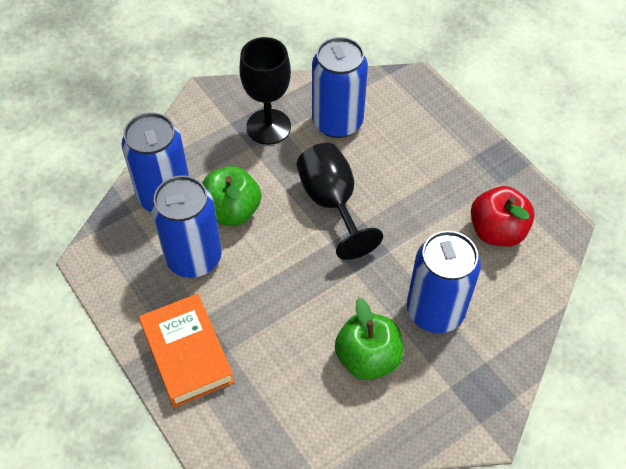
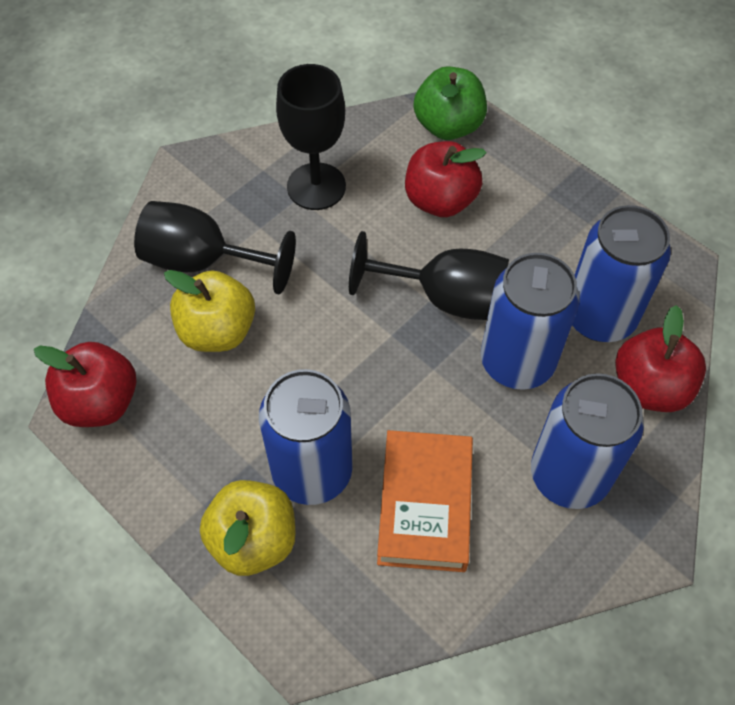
black goblet: 2 -> 3
green apple: 2 -> 1
red apple: 1 -> 3
yellow apple: 0 -> 2

